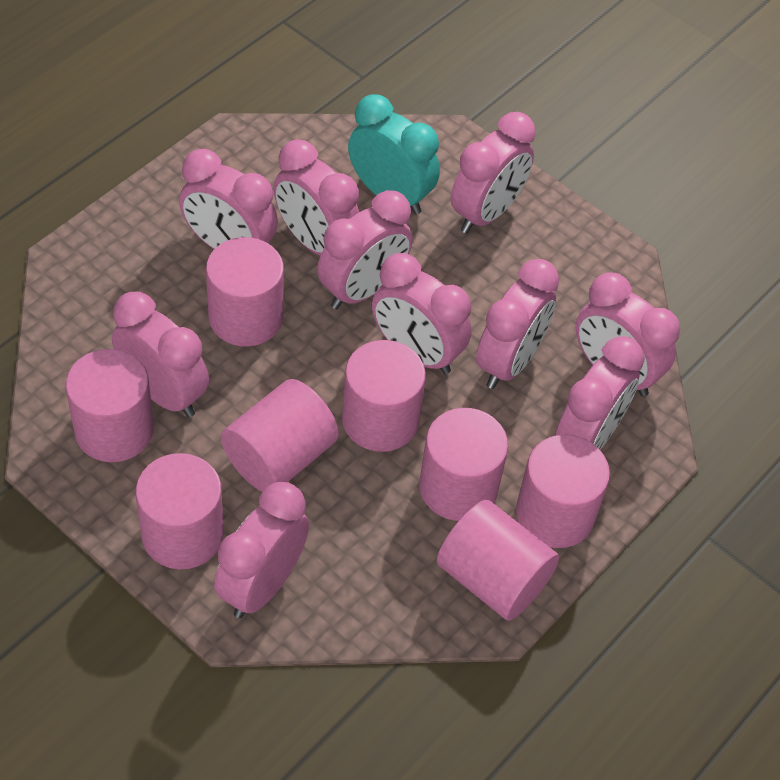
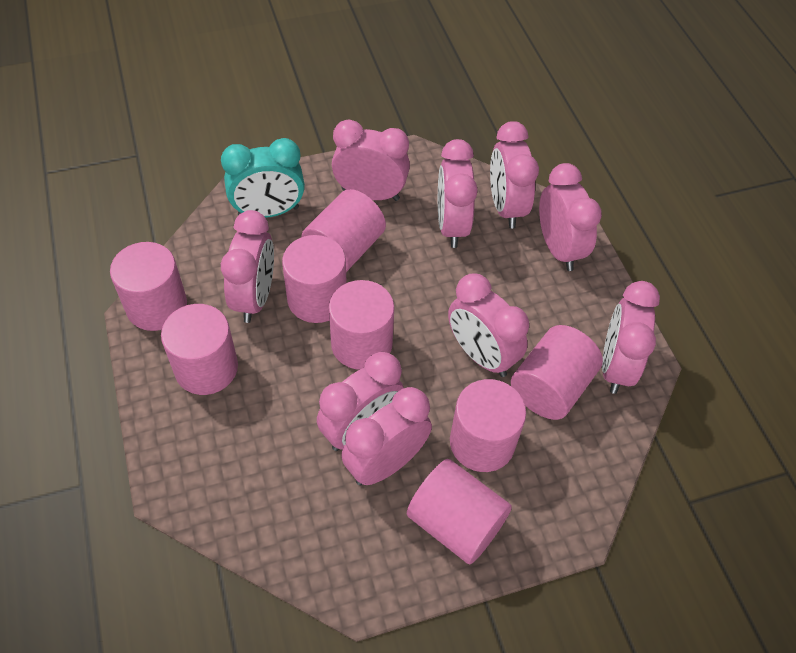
pink clock: 10 -> 9

